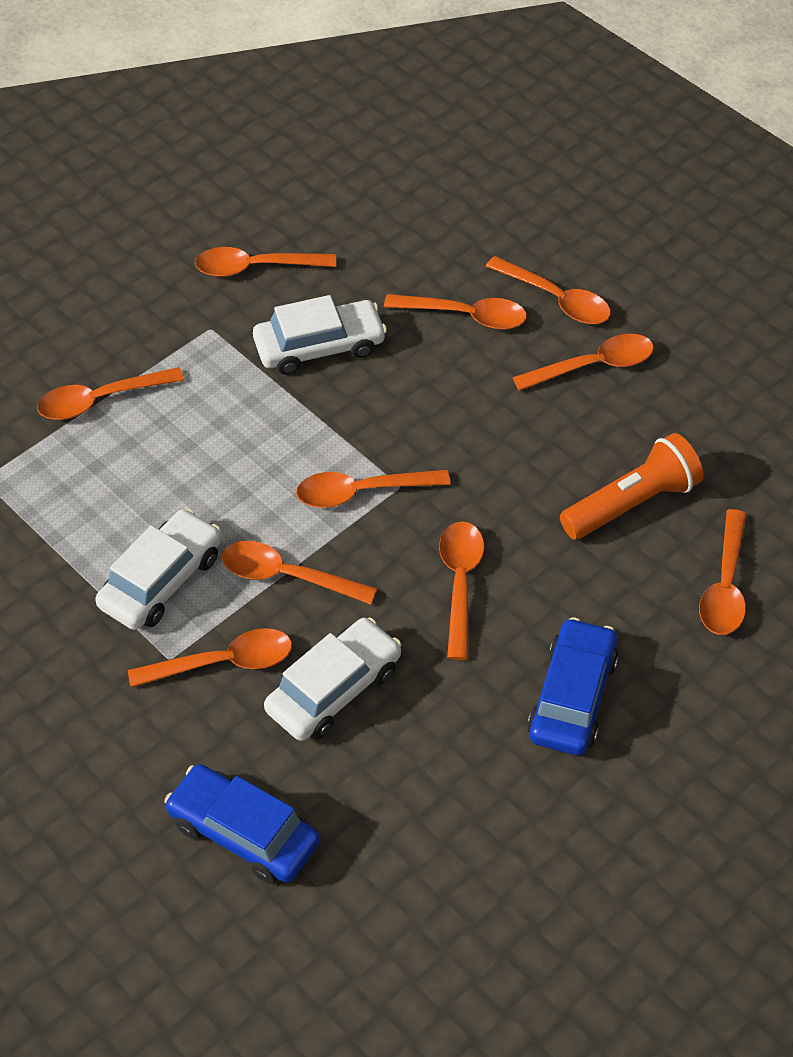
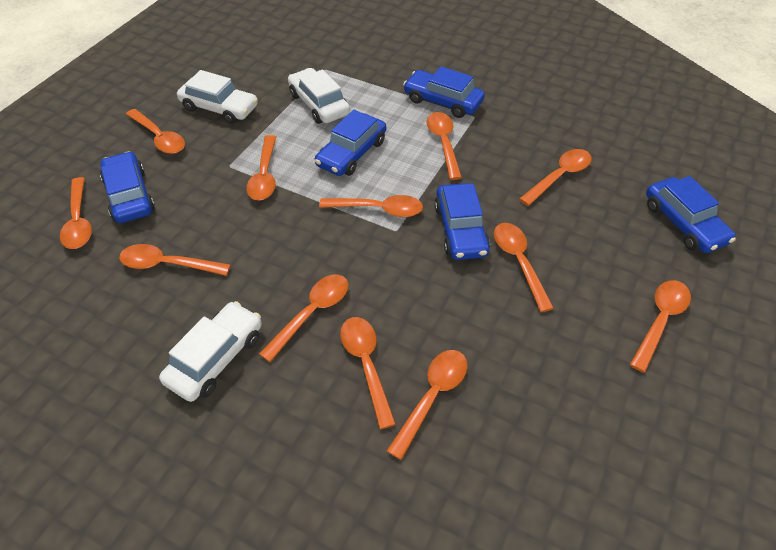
blue car: 2 -> 5
orange flashlight: 1 -> 0
orange spoon: 10 -> 12

